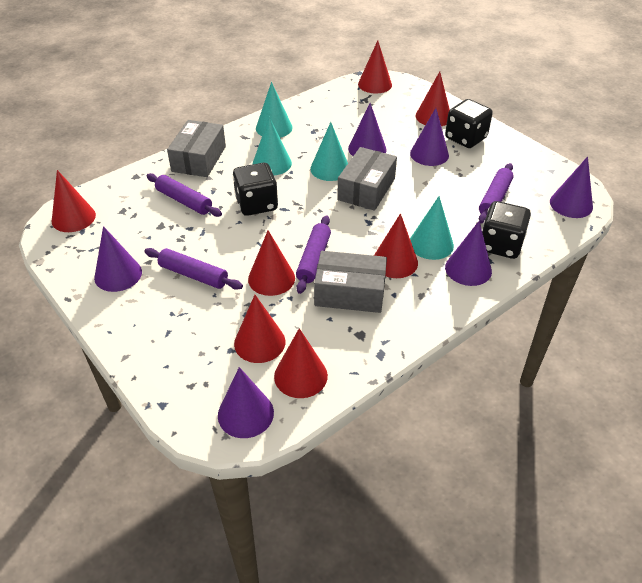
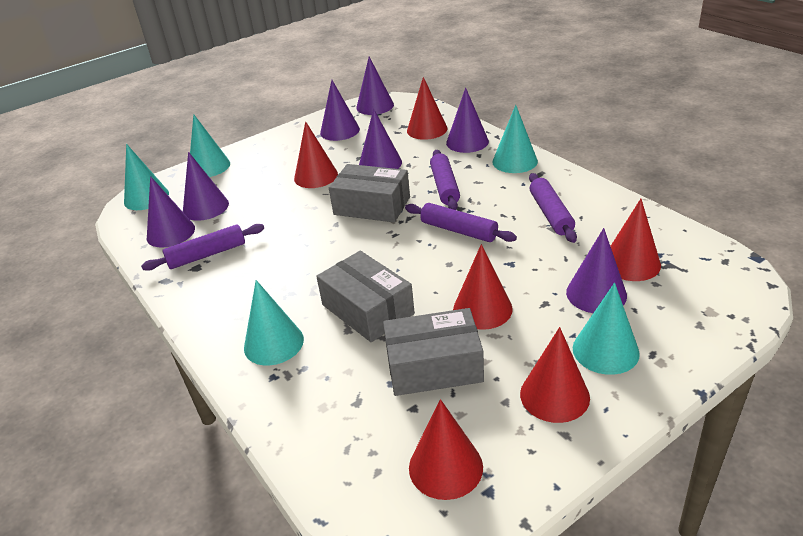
black dice: 3 -> 0
purple cone: 6 -> 7
red cone: 7 -> 6
turquoise cone: 4 -> 5

